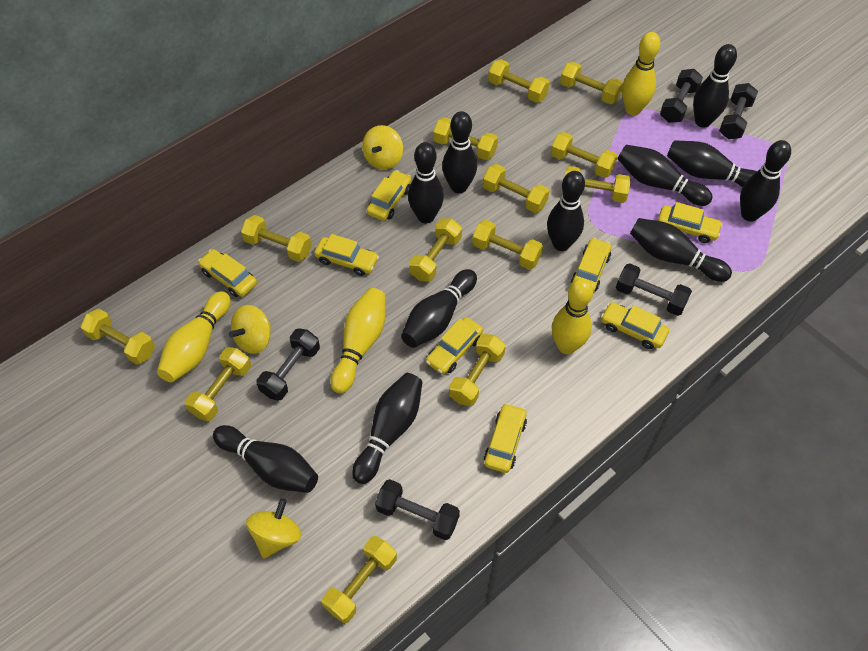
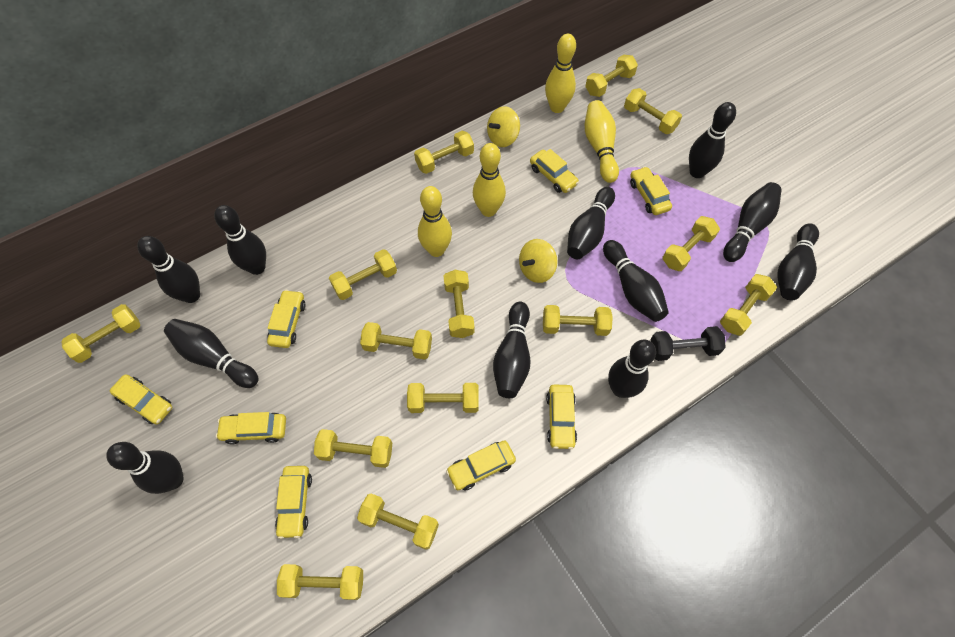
black dumbbell: 5 -> 1
yellow dumbbell: 13 -> 14
yellow spinning top: 3 -> 2

